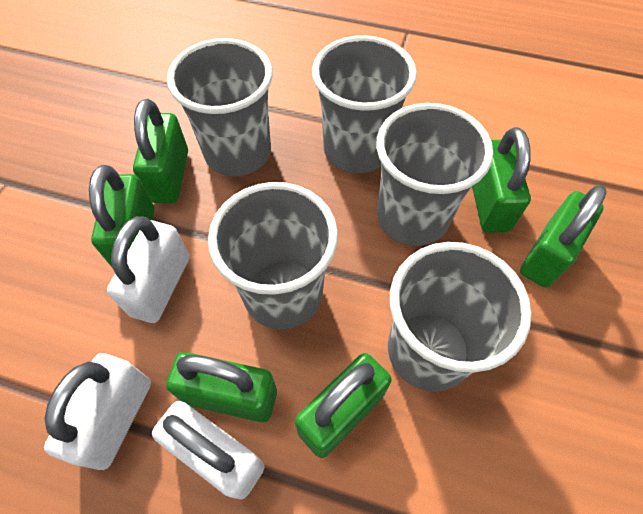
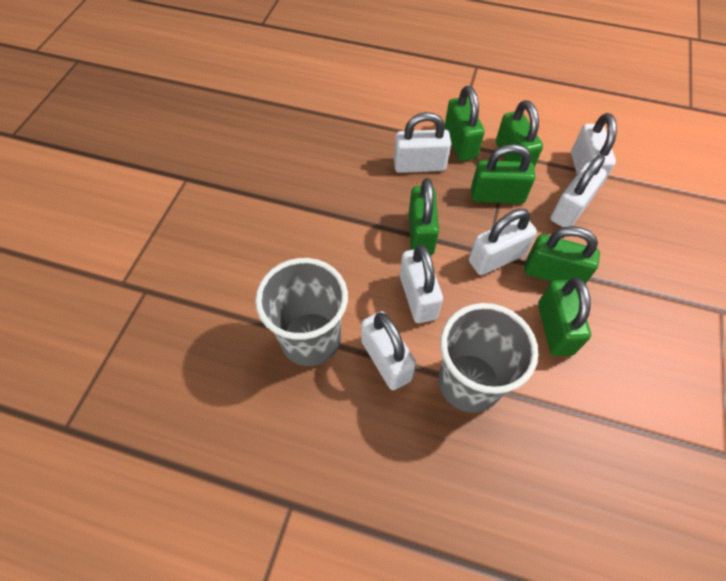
grey cup: 5 -> 2
white padlock: 3 -> 6

